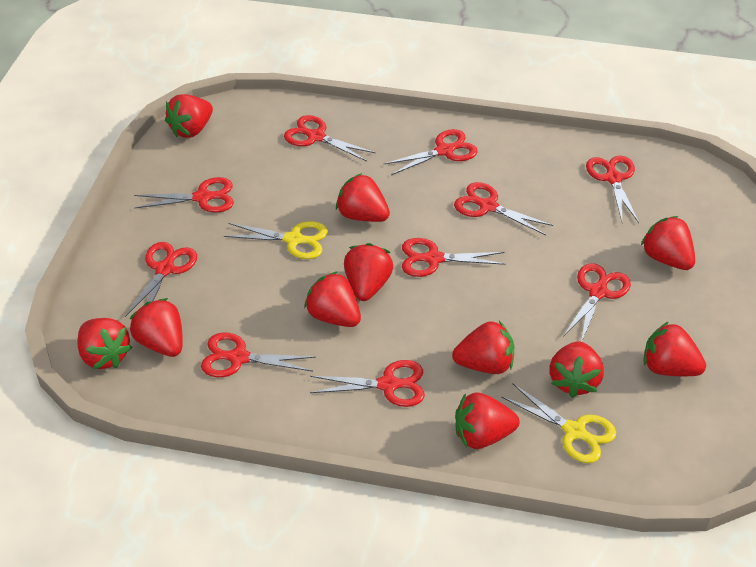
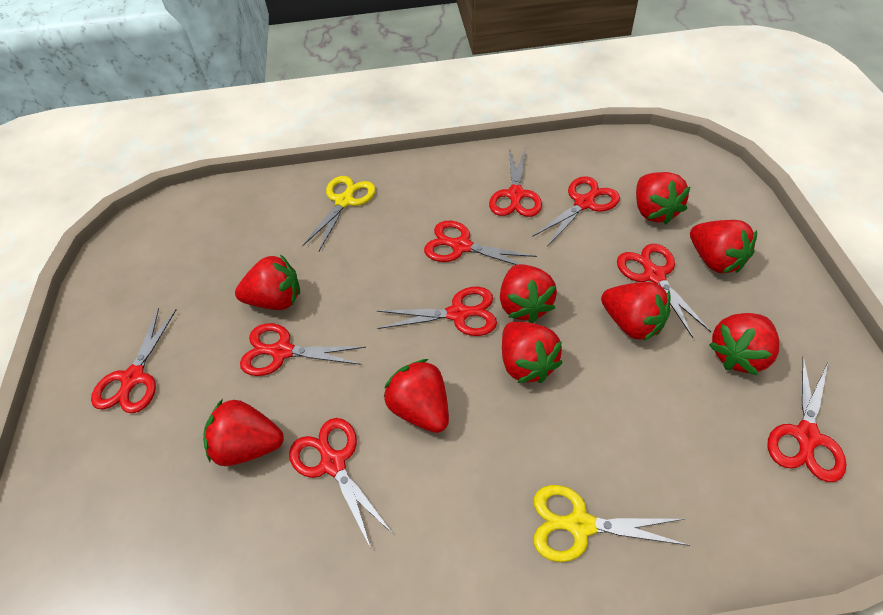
red scissors: 10 -> 9
red strawberry: 11 -> 9

